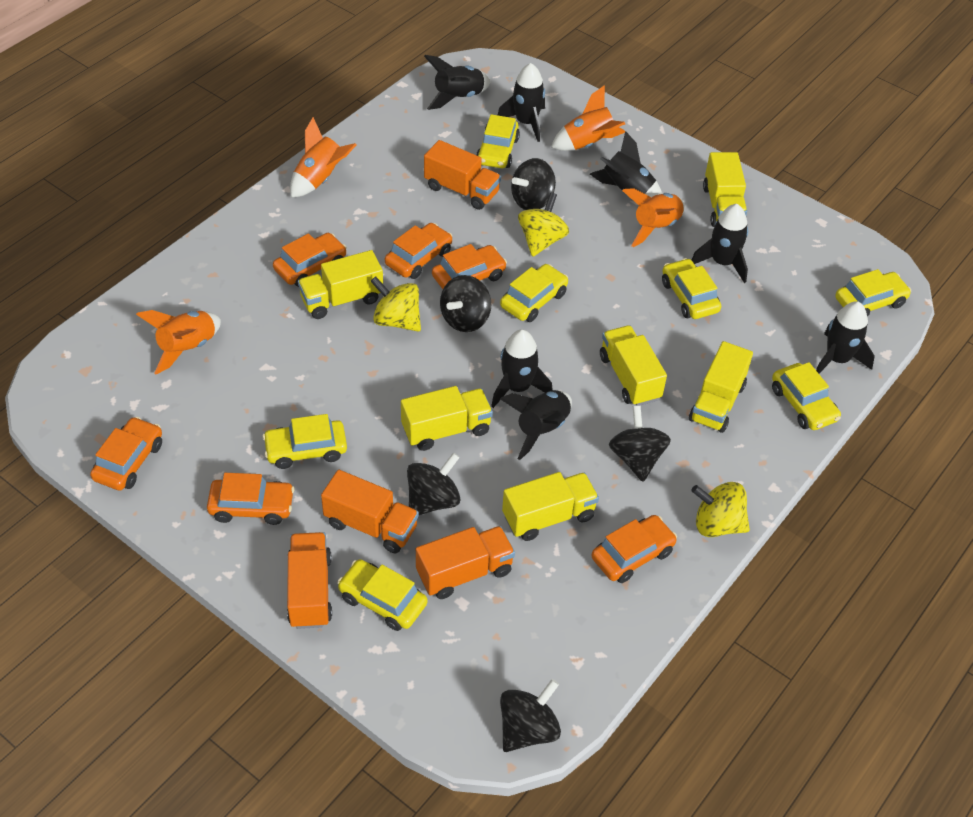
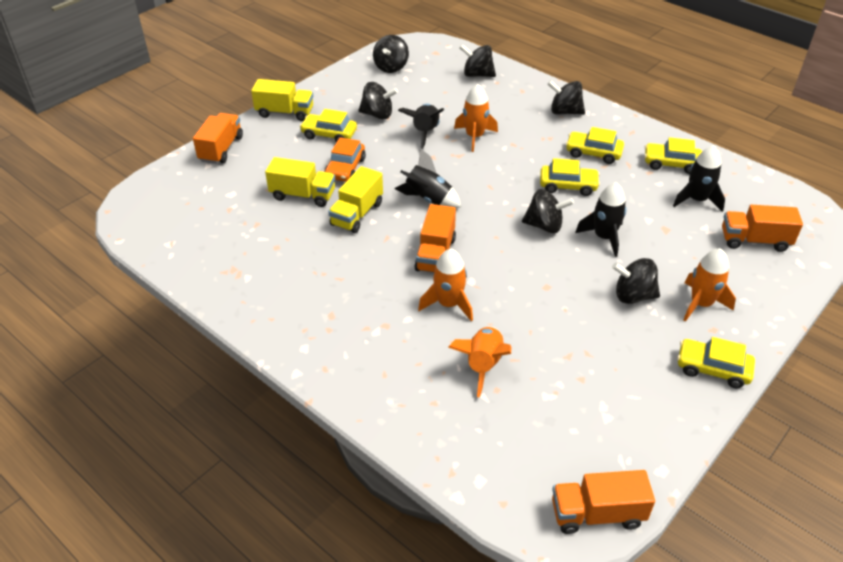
black rocket: 7 -> 4
black spinning top: 5 -> 6
orange car: 6 -> 1
yellow car: 7 -> 5
yellow spinning top: 3 -> 0
yellow truck: 6 -> 3

